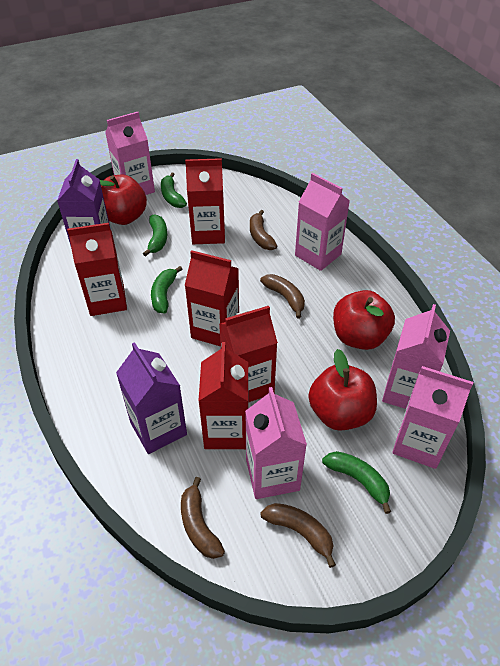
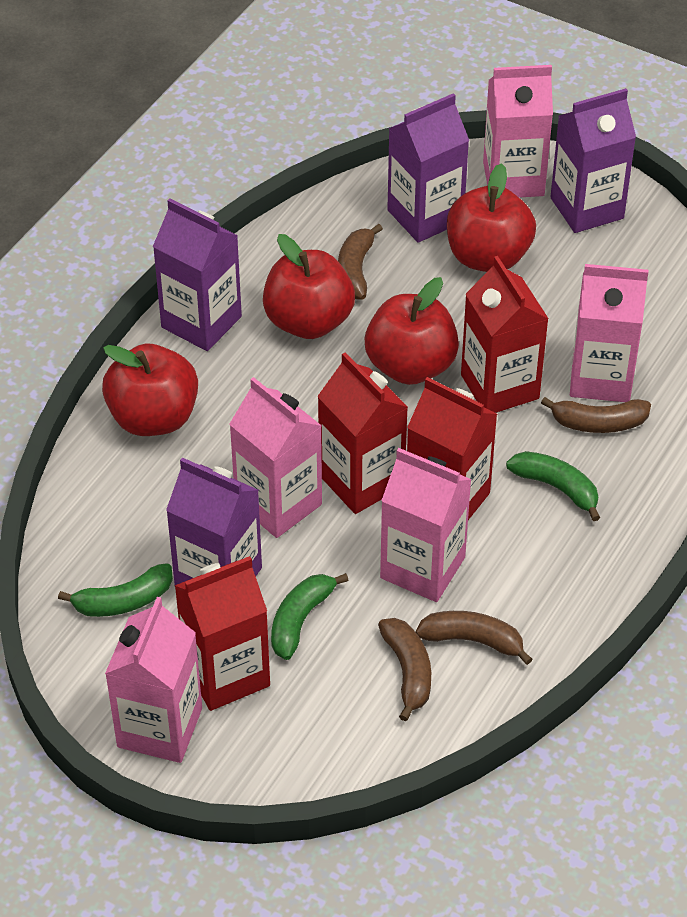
green banana: 4 -> 3
purple carton: 2 -> 4
red apple: 3 -> 4
red carton: 5 -> 4

